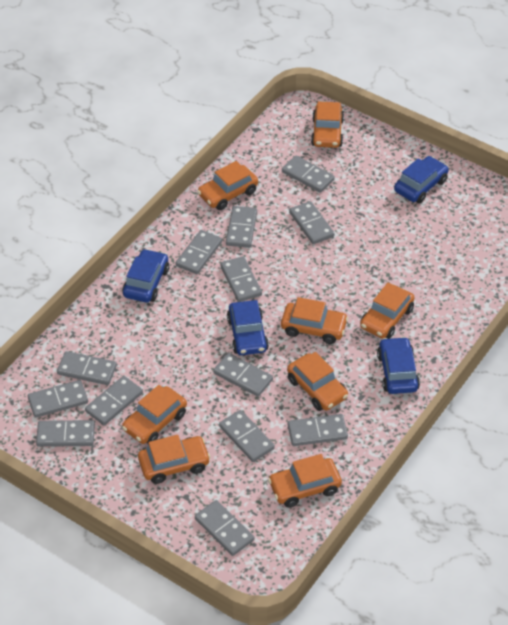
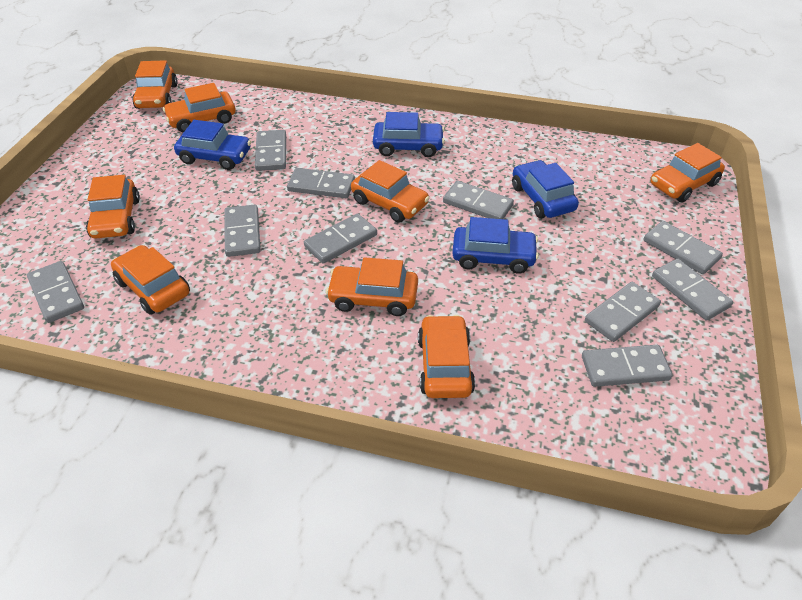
grey domino: 13 -> 10

